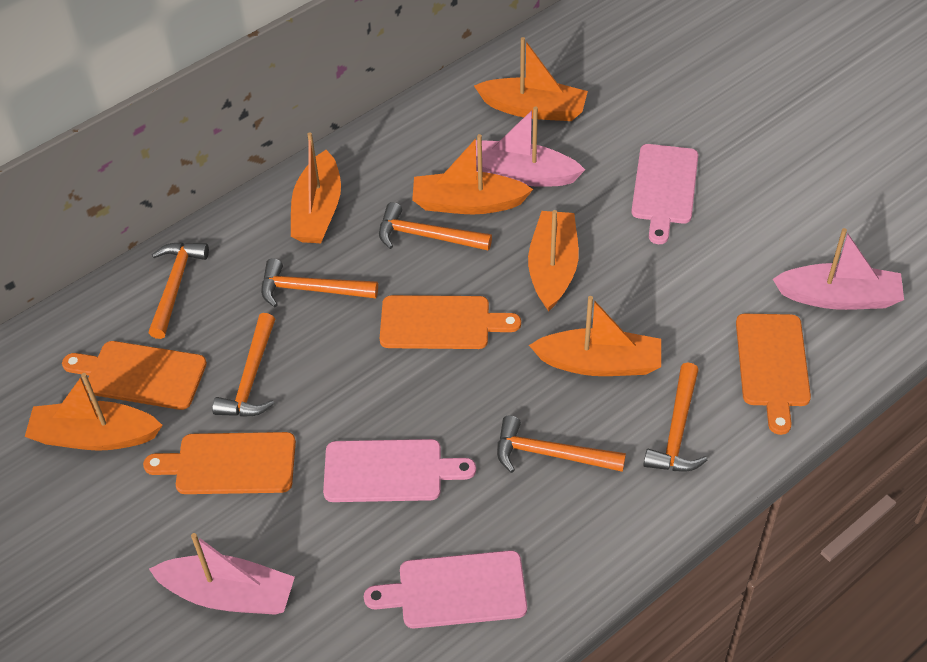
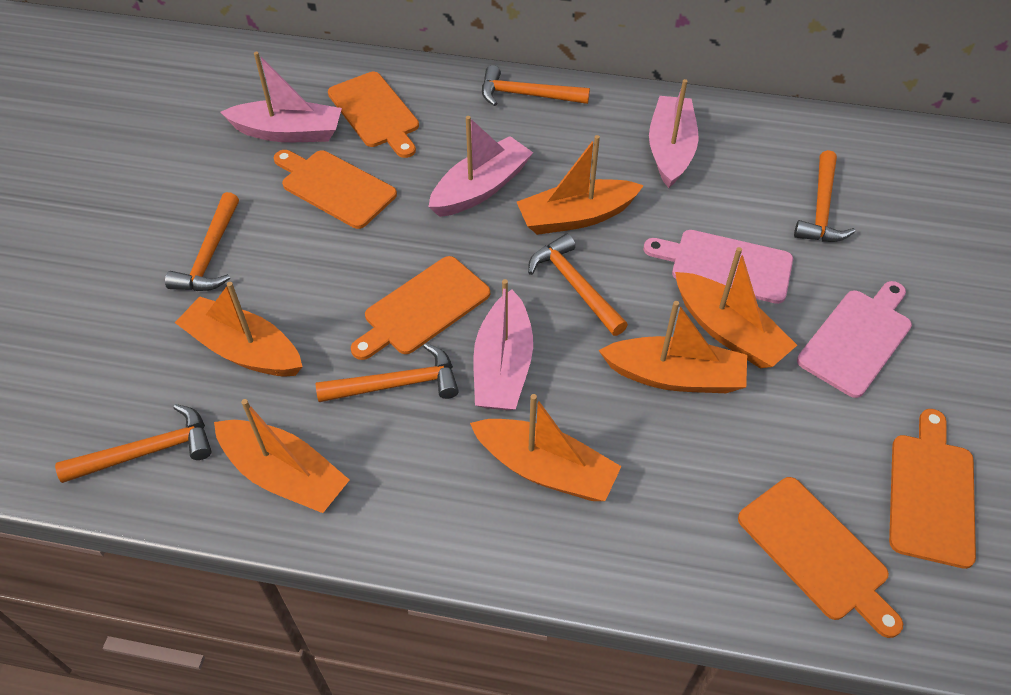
orange cutting board: 4 -> 5
pink boat: 3 -> 4
pink cutting board: 3 -> 2

